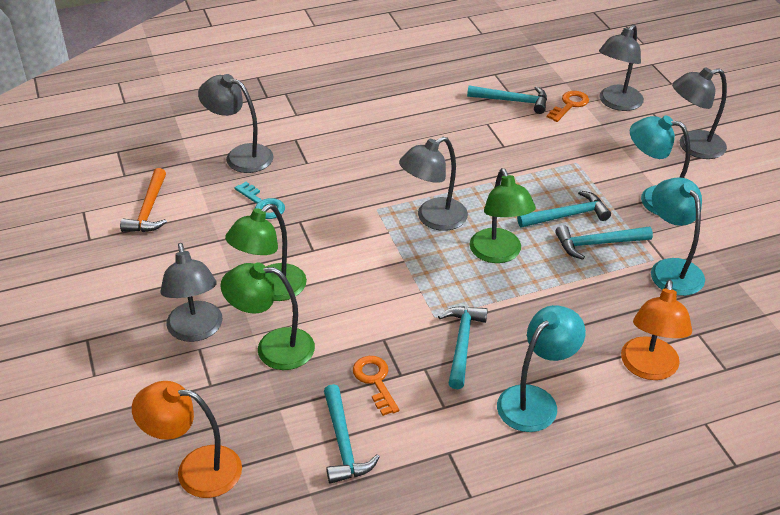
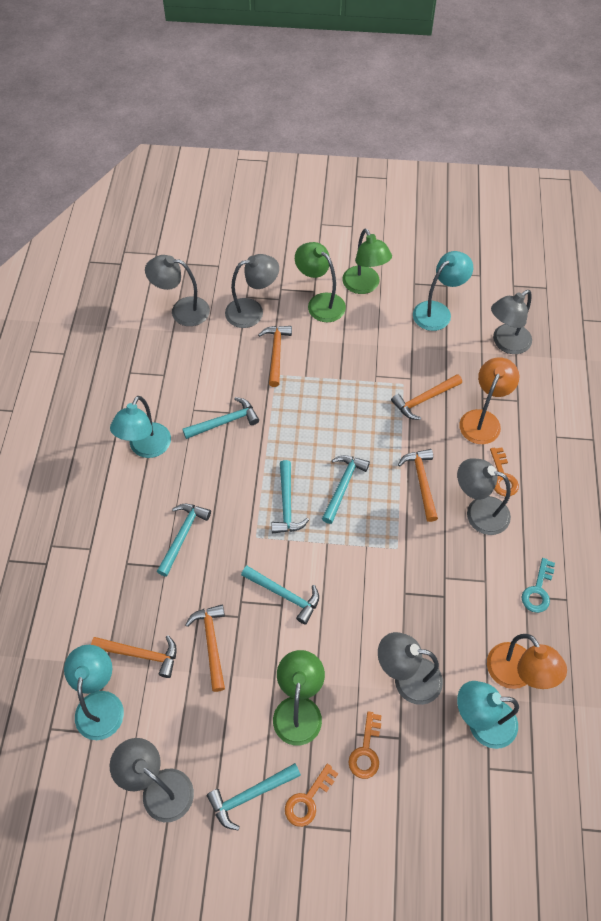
grey lamp: 5 -> 6
orange hammer: 1 -> 5
orange key: 2 -> 3
turquoise hammer: 5 -> 6
turquoise lamp: 3 -> 4

